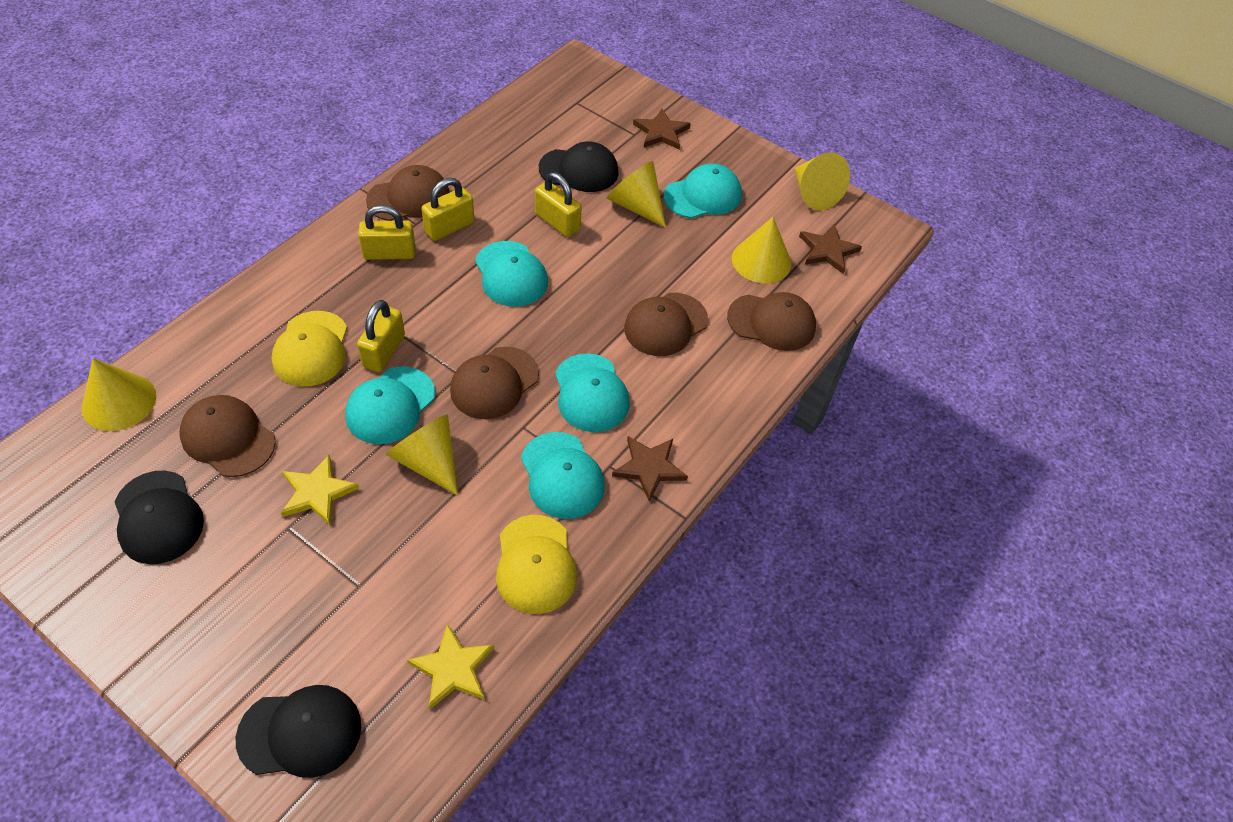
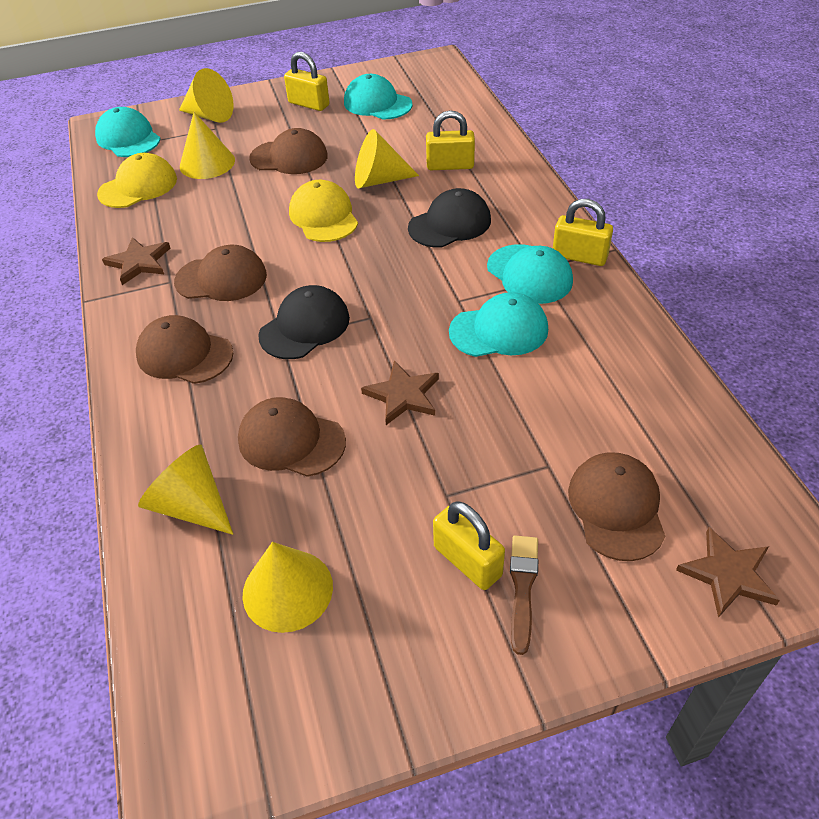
black cap: 3 -> 2
brown brush: 0 -> 1
turquoise cap: 5 -> 4
yellow star: 2 -> 0

